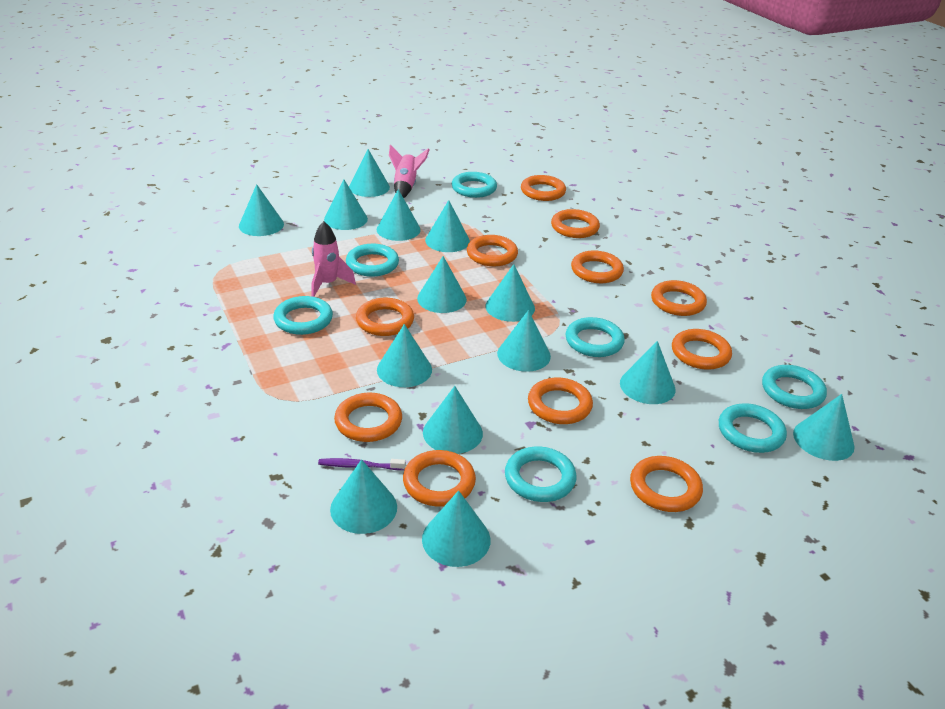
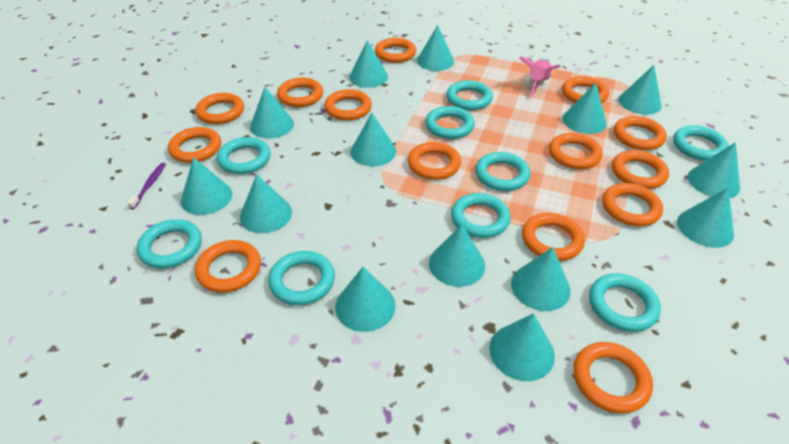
orange ring: 11 -> 14
pink rocket: 2 -> 1
turquoise ring: 7 -> 9

